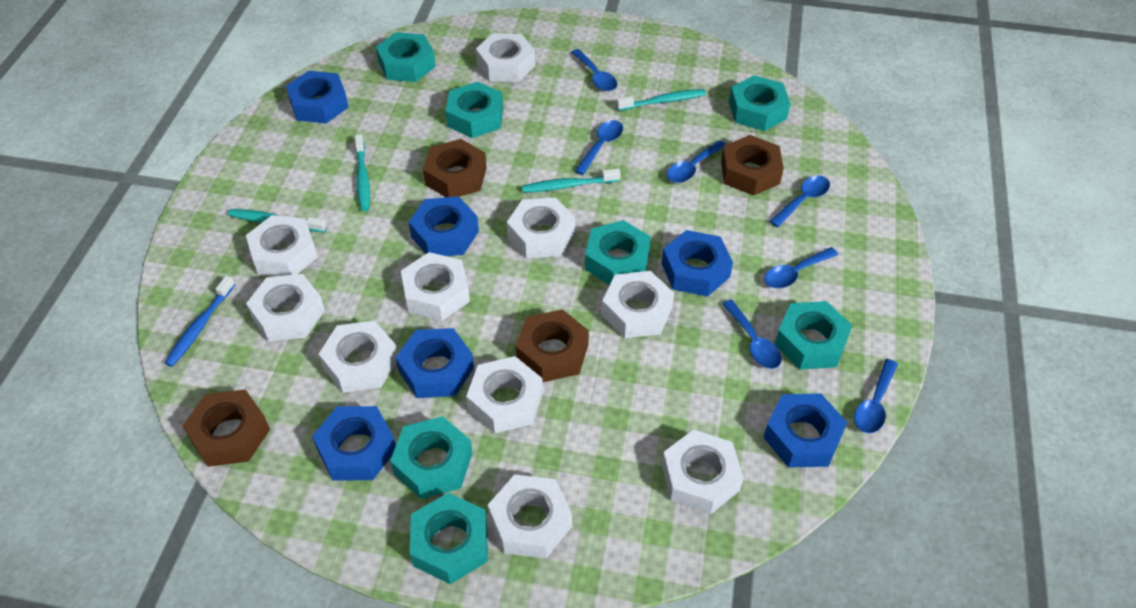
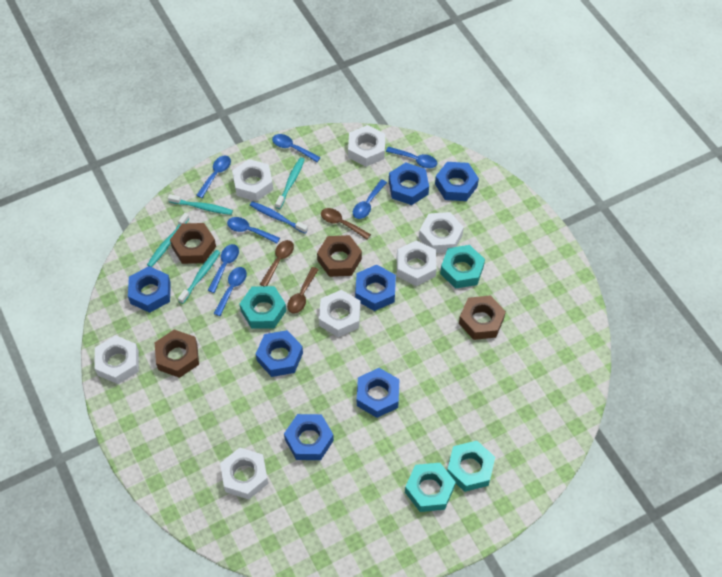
blue nut: 6 -> 7
brown spoon: 0 -> 3
turquoise nut: 7 -> 4
white nut: 10 -> 7

